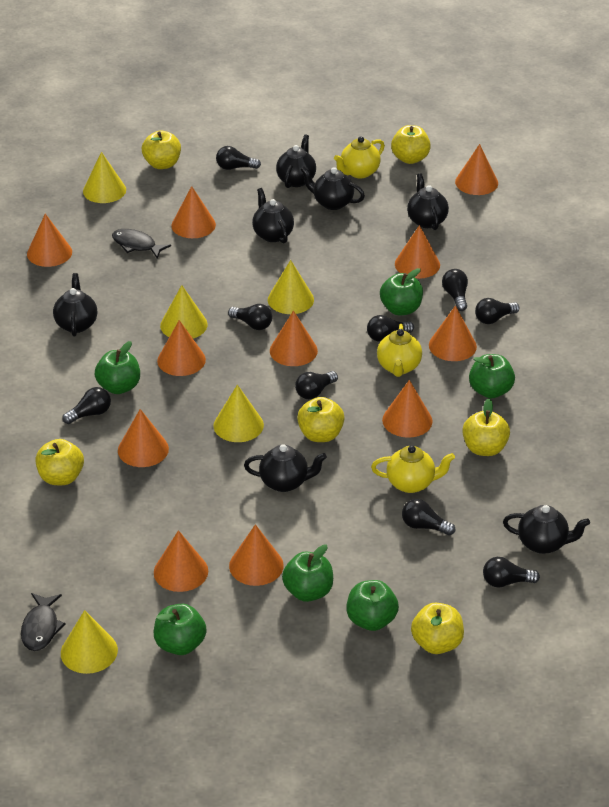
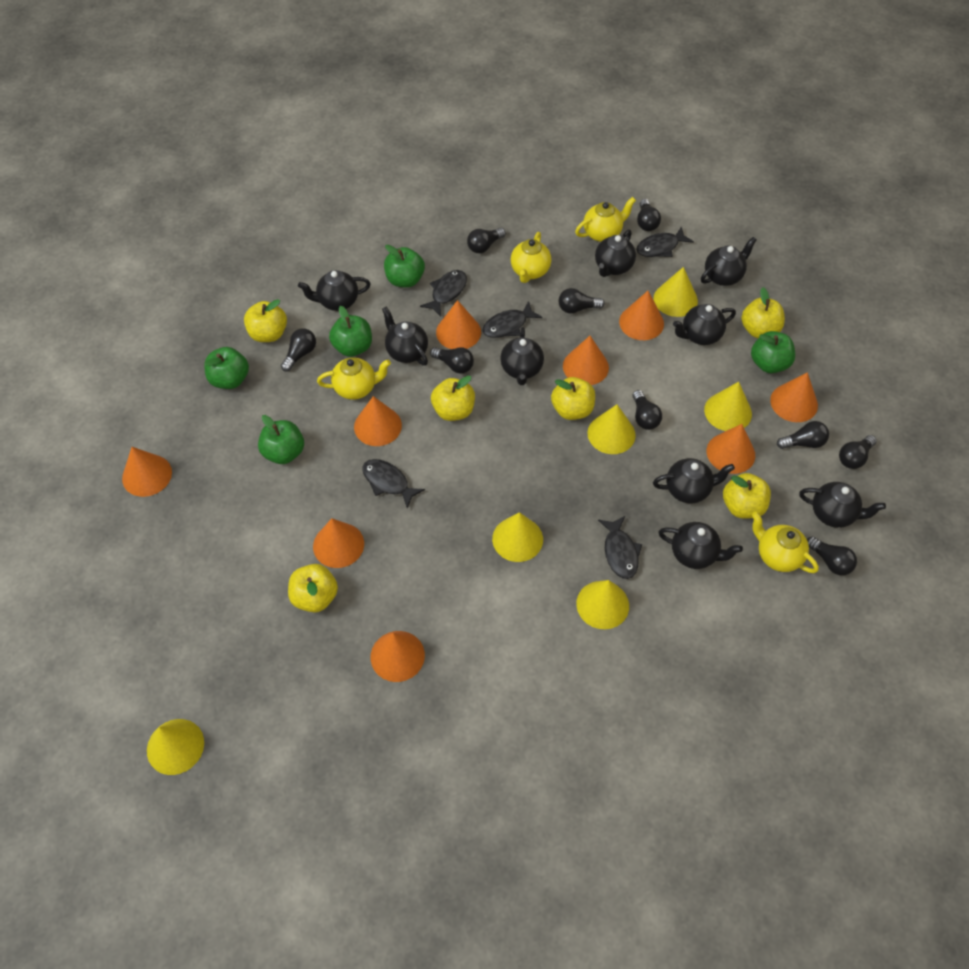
black fish: 2 -> 5
black teapot: 7 -> 9
green apple: 6 -> 5
orange cone: 11 -> 9
yellow cone: 5 -> 6
yellow teapot: 3 -> 4

